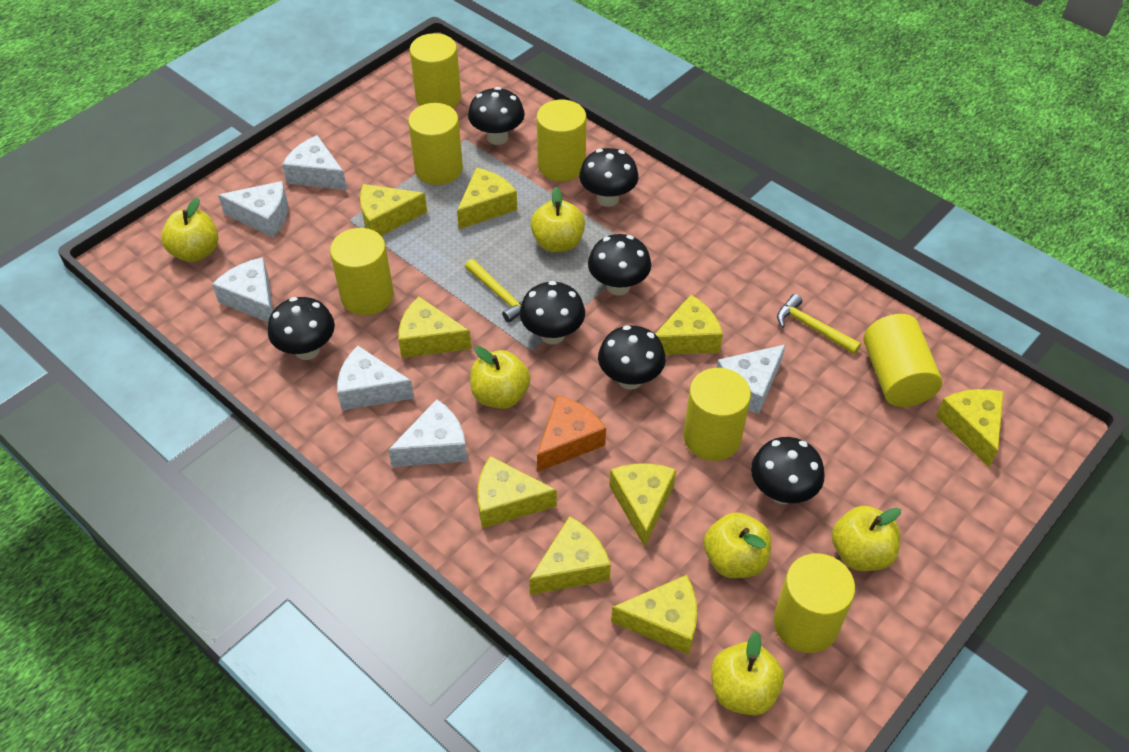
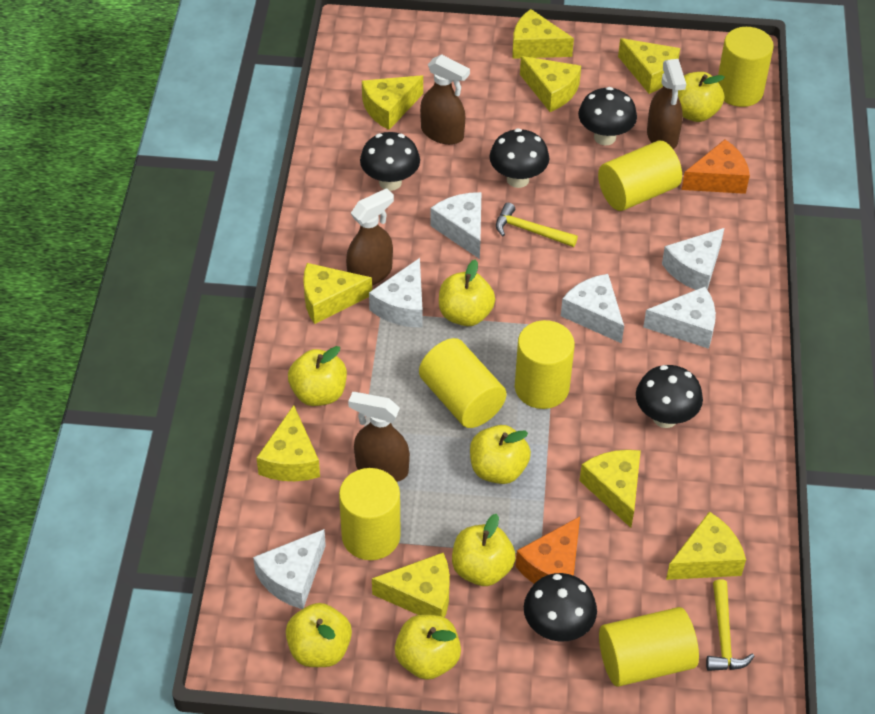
black mushroom: 7 -> 5
brown spray bottle: 0 -> 4
orange cheese: 1 -> 2
yellow apple: 6 -> 7
yellow cylinder: 7 -> 6

